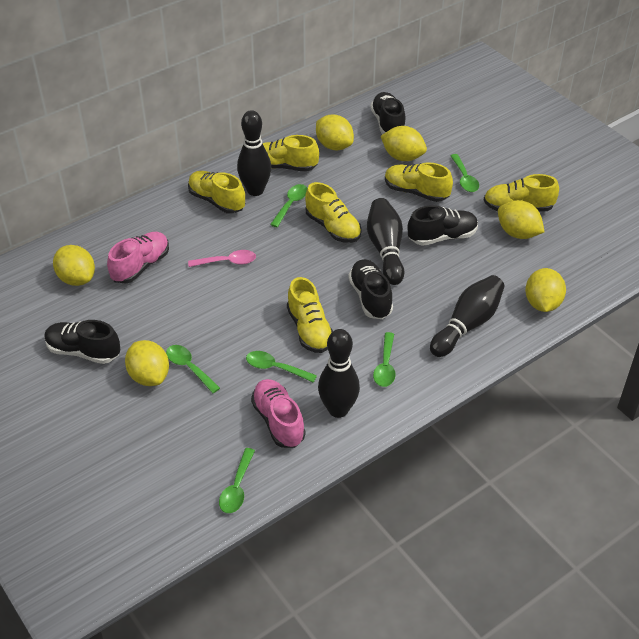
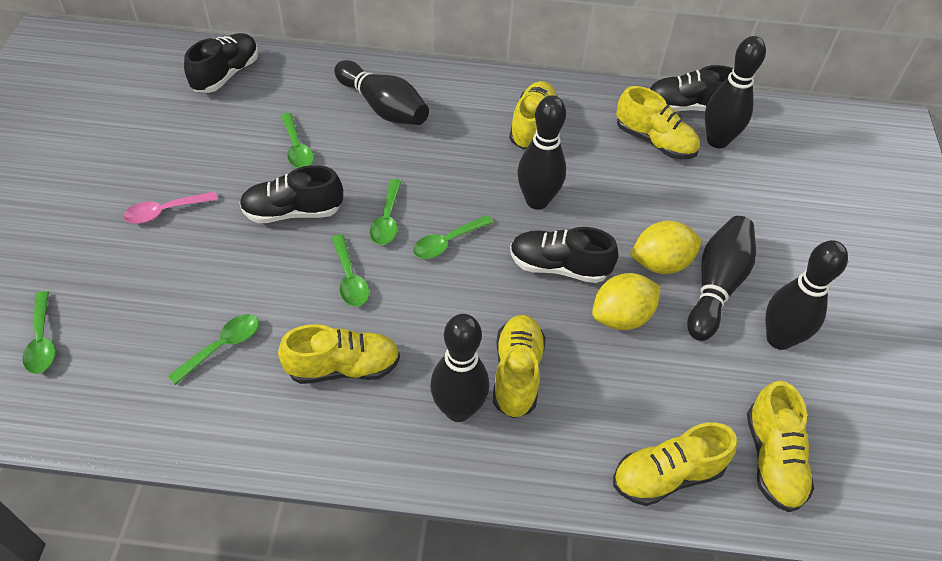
black bowling pin: 4 -> 6
pink shoe: 2 -> 0
yellow lemon: 6 -> 2

